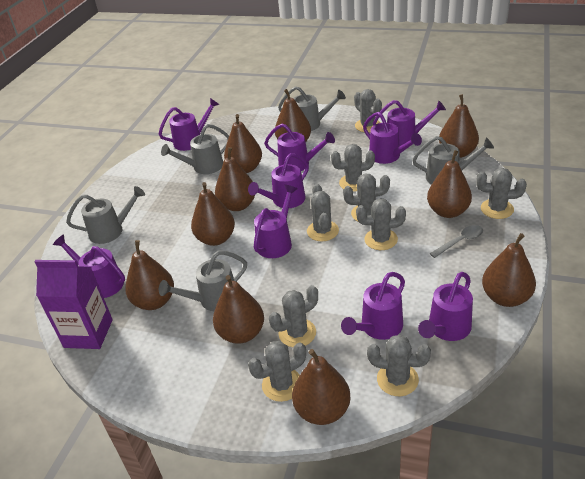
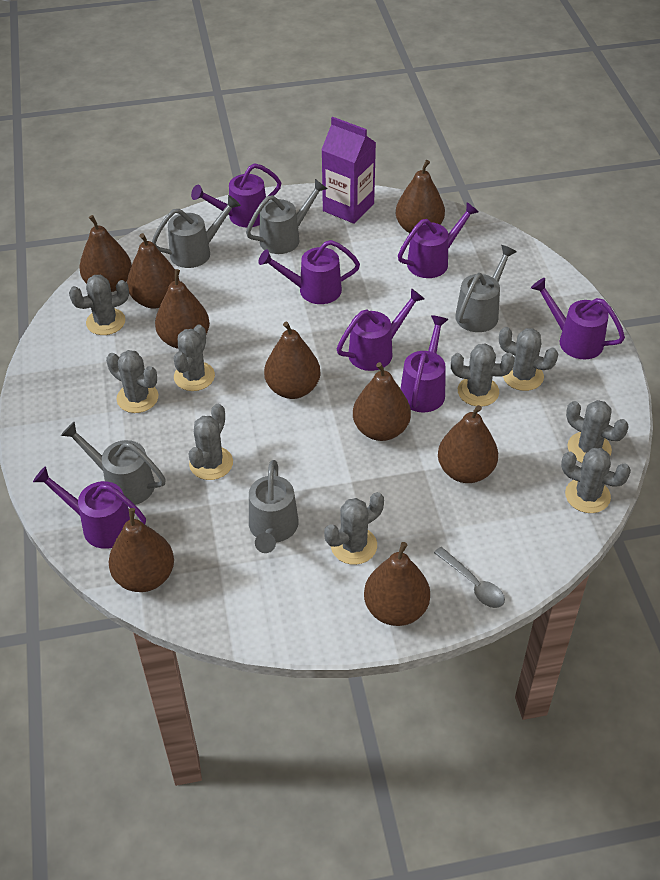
brown pear: 10 -> 9
purple watering can: 9 -> 7

